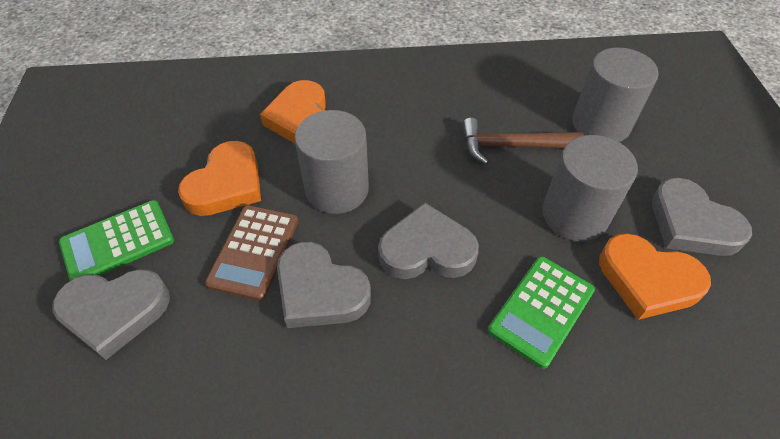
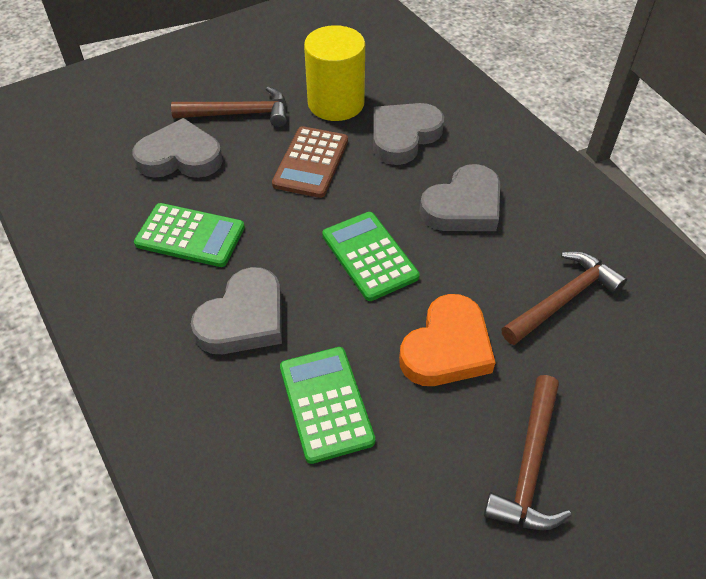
brown hammer: 1 -> 3
green calculator: 2 -> 3
grey cylinder: 3 -> 0
orange heart: 3 -> 1
yellow cylinder: 0 -> 1

